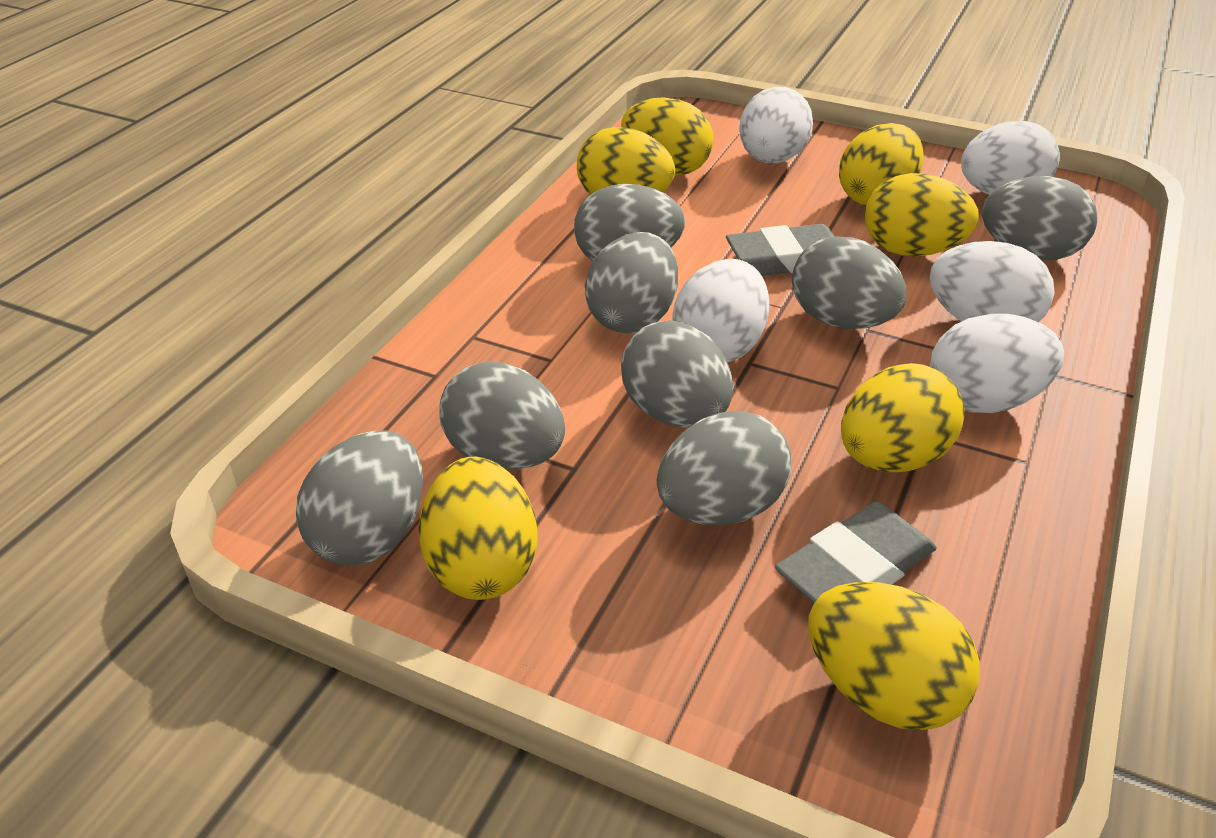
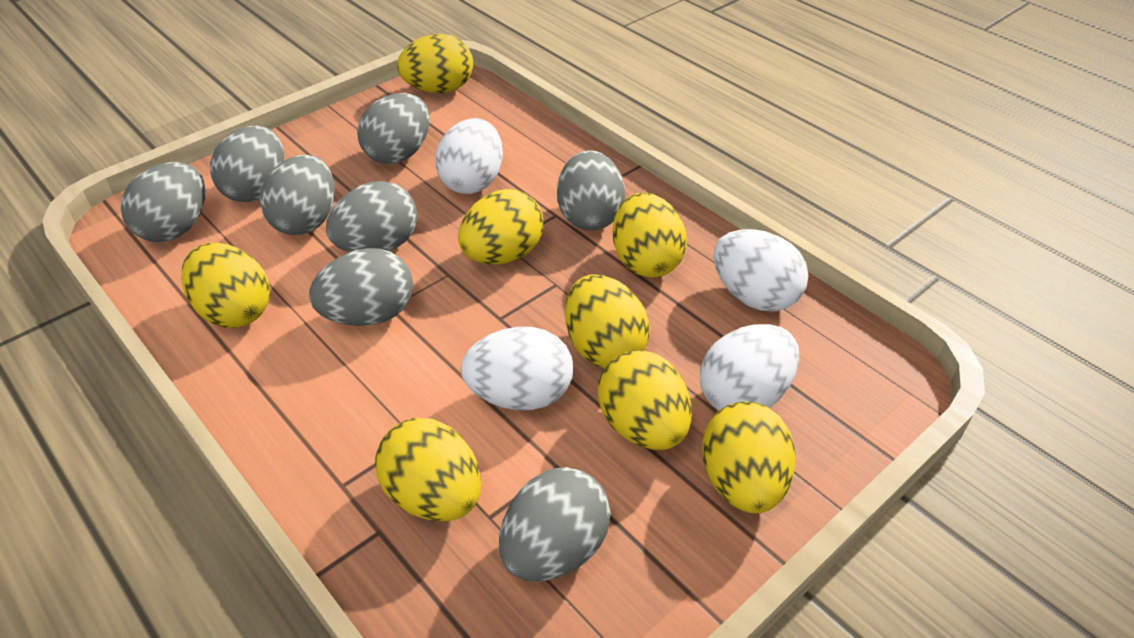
grey eraser: 2 -> 0
white egg: 5 -> 4
yellow egg: 7 -> 8

